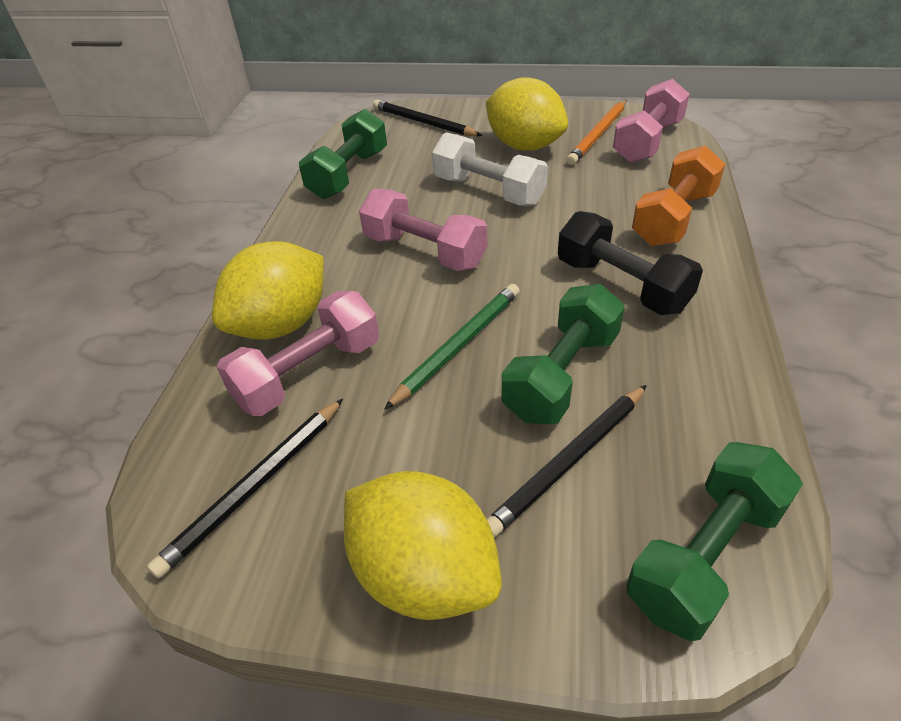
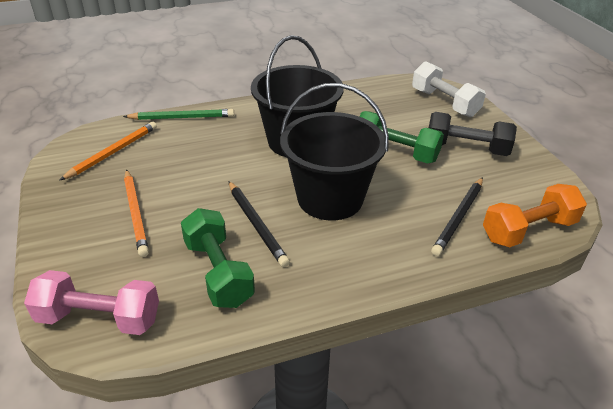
black bucket: 0 -> 2
black pencil: 3 -> 2
green dumbbell: 3 -> 2
orange pencil: 1 -> 2
pink dumbbell: 3 -> 1
yellow lemon: 3 -> 0

